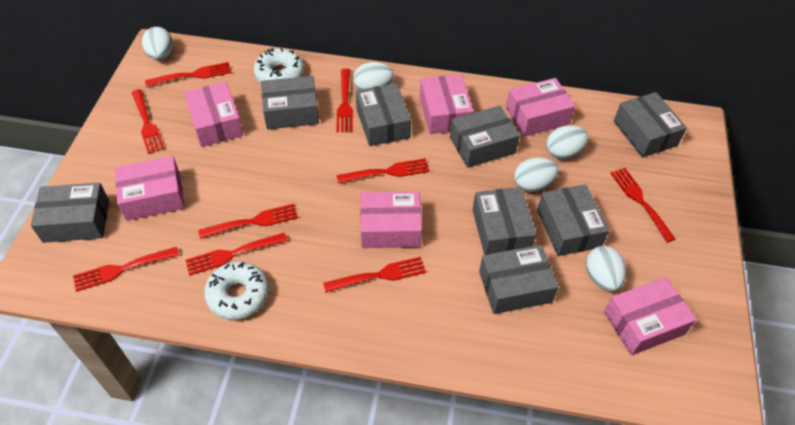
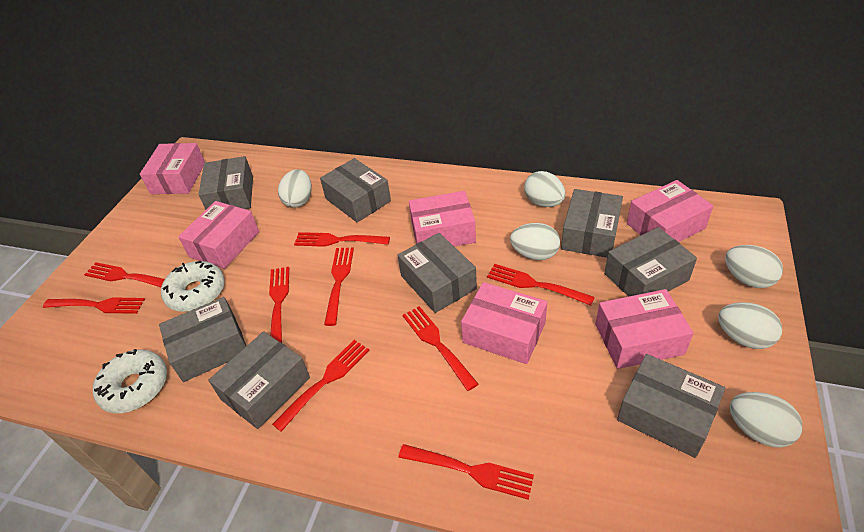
white egg: 5 -> 6

